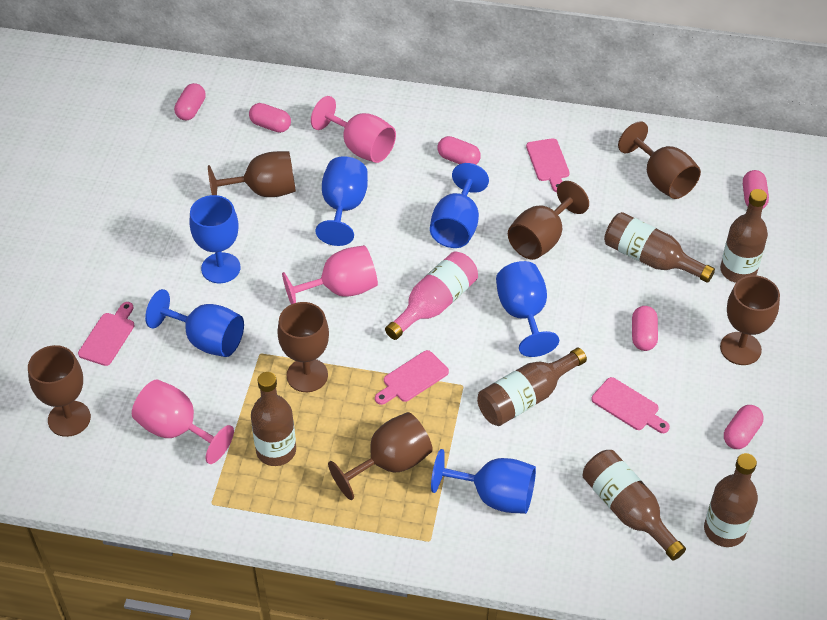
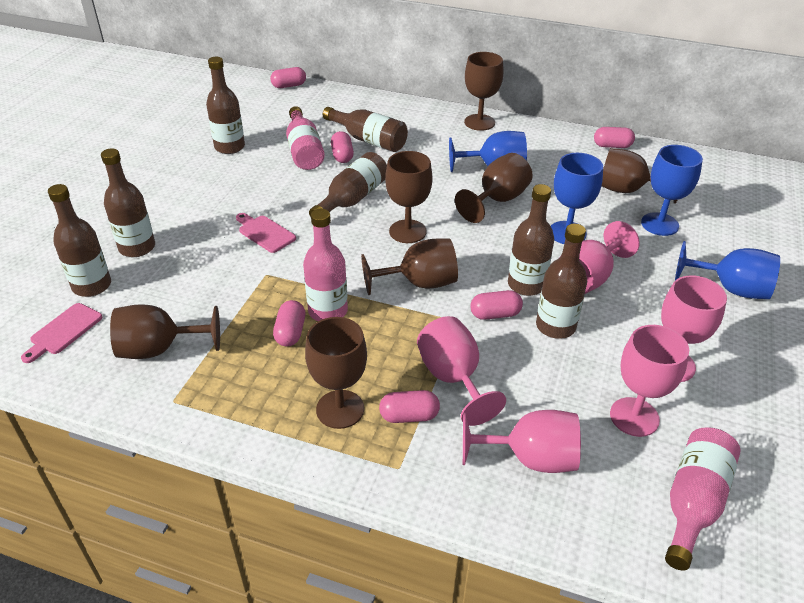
blue goblet: 6 -> 4
brown bottle: 6 -> 7
pink bottle: 1 -> 3
pink cutting board: 4 -> 2
pink goblet: 3 -> 5

